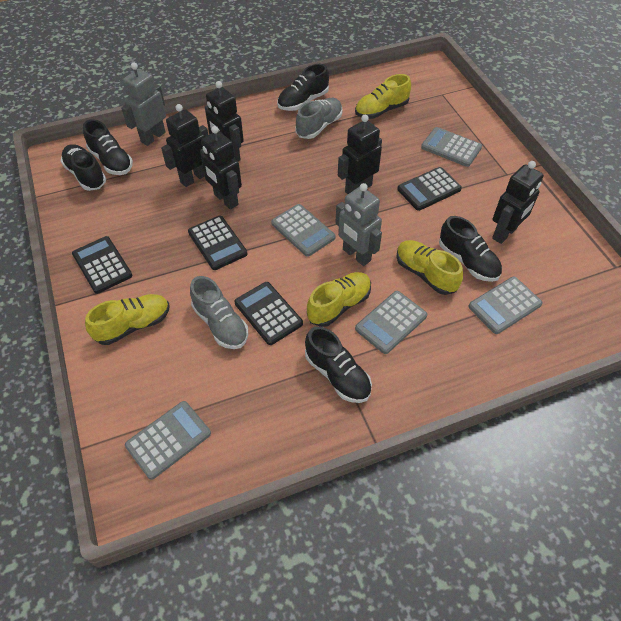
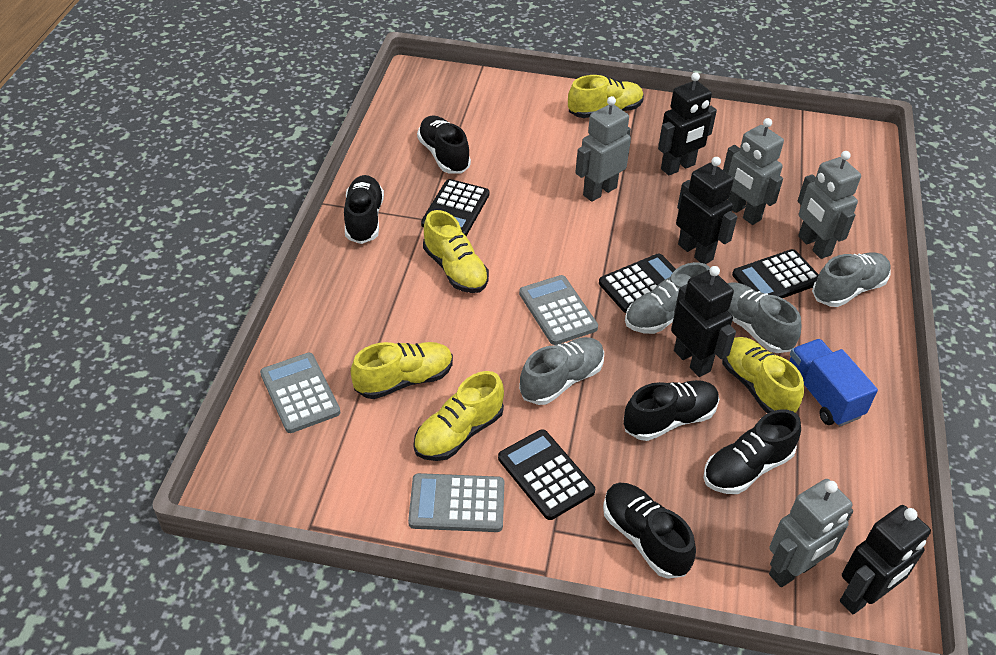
black robot: 5 -> 4
blue truck: 0 -> 1
grey calculator: 5 -> 3
grey robot: 2 -> 4
grey shoe: 2 -> 4
yellow shoe: 4 -> 5

